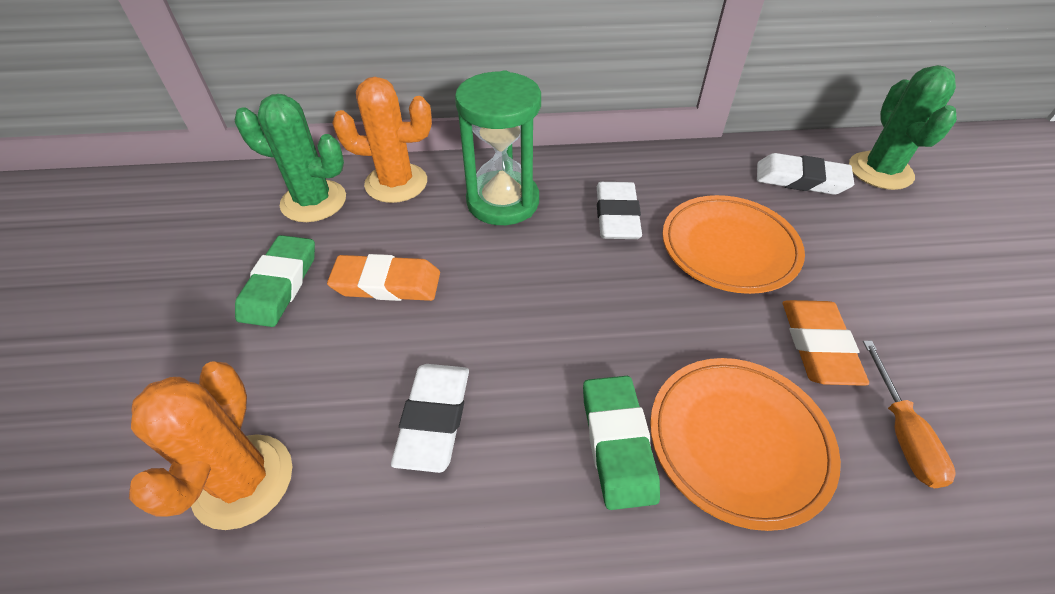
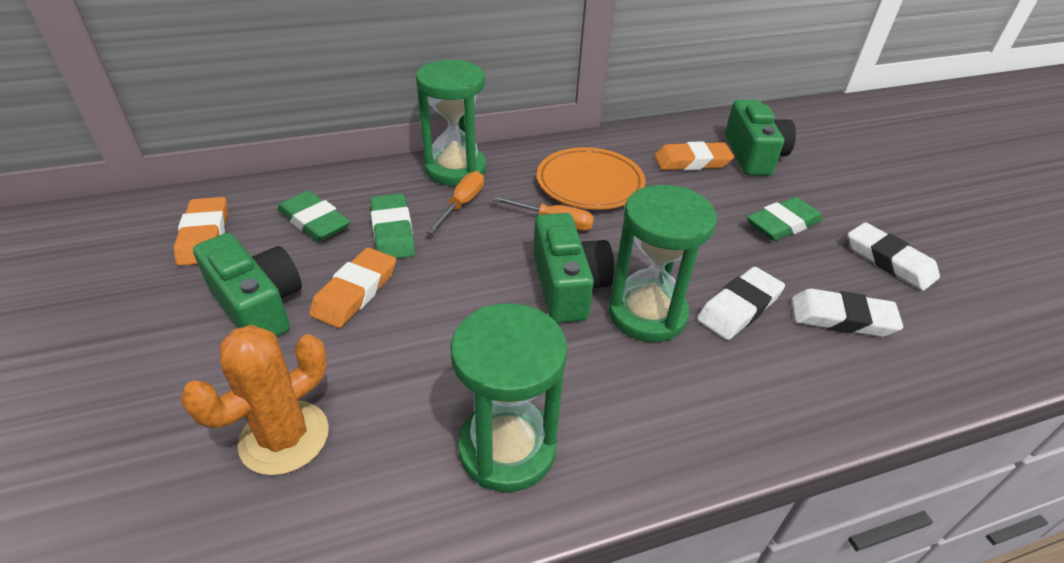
green cactus: 2 -> 0
green camera: 0 -> 3
green eraser: 2 -> 3
green hourglass: 1 -> 3
orange cactus: 2 -> 1
orange eraser: 2 -> 3
orange plate: 2 -> 1
orange screwdriver: 1 -> 2

